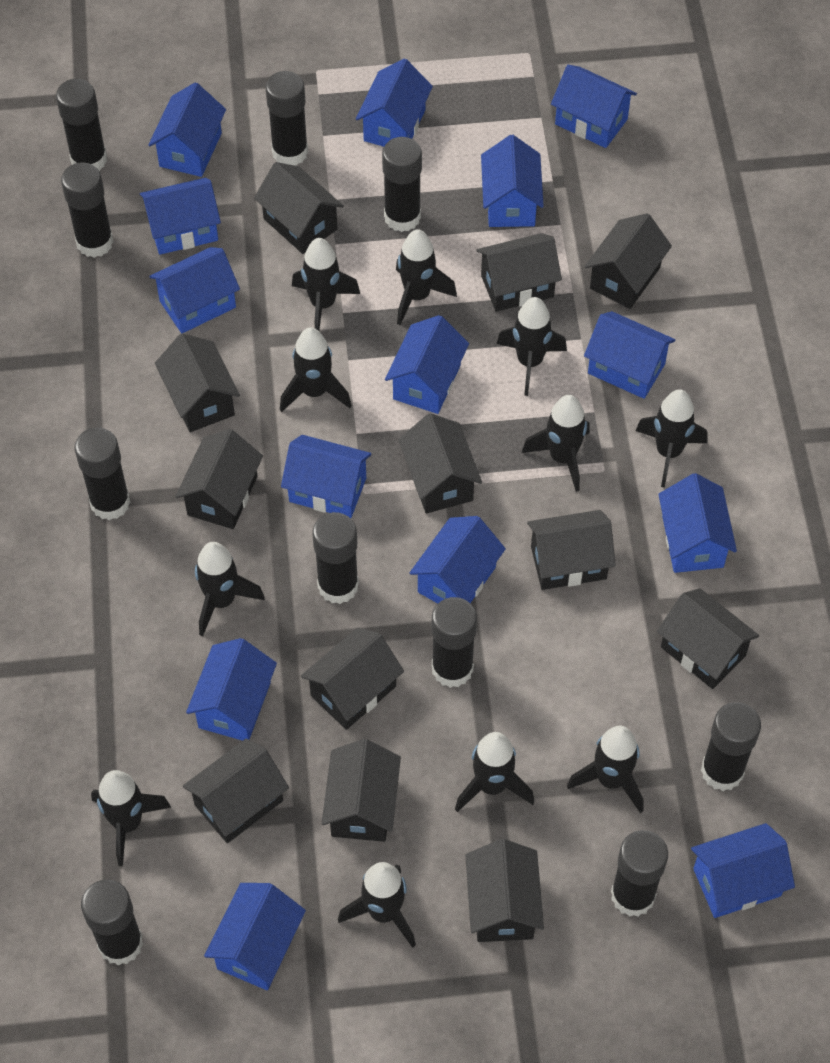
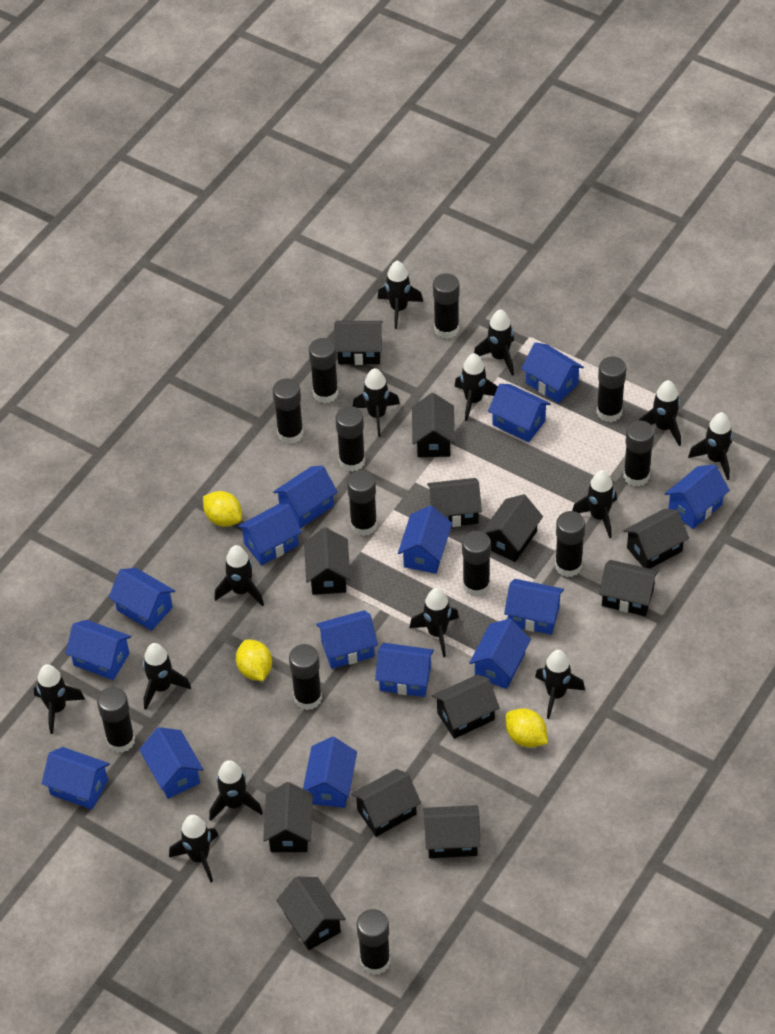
black glue stick: 10 -> 12
black rocket: 11 -> 14
blue house: 14 -> 15
yellow lemon: 0 -> 3

